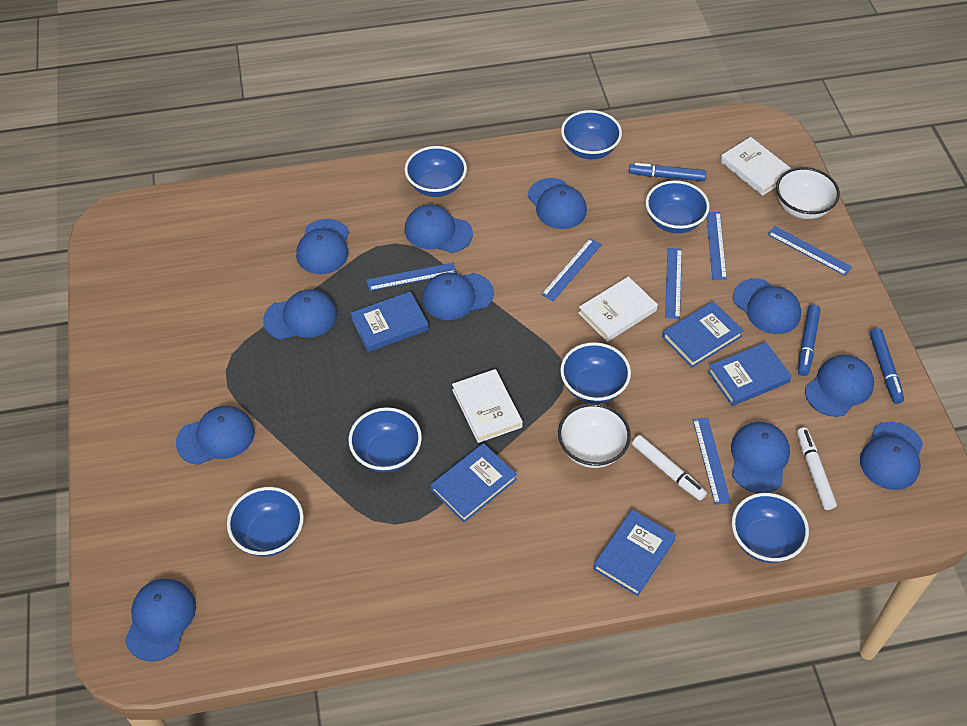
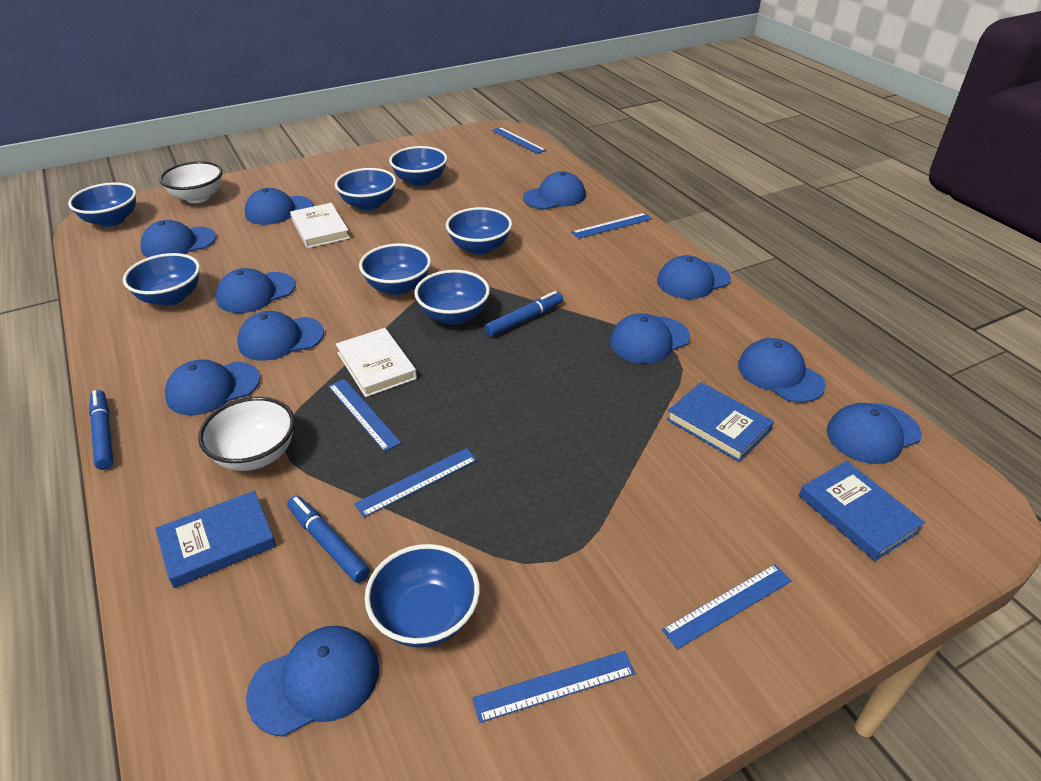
blue book: 5 -> 3
blue bowl: 7 -> 8
white book: 3 -> 2
white marker: 2 -> 0

